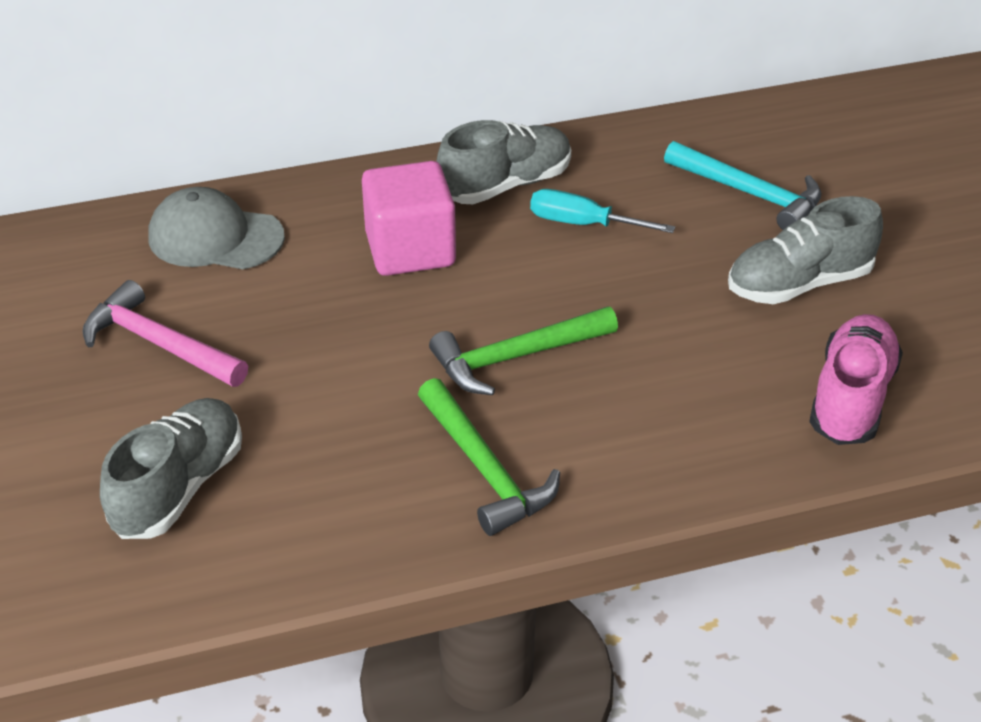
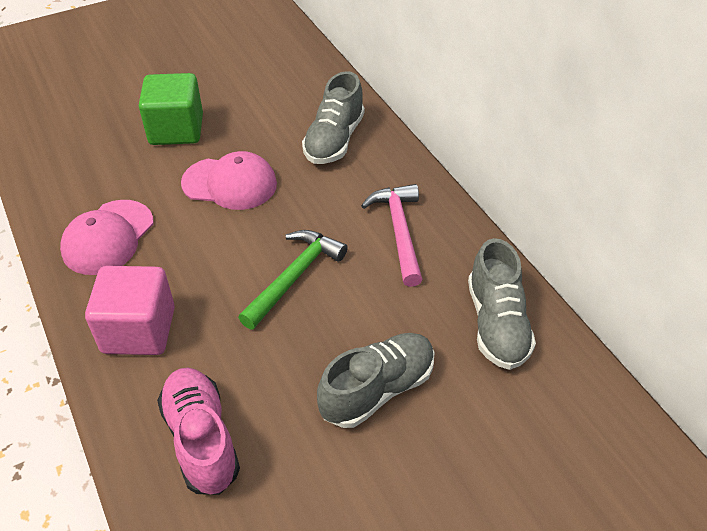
green cube: 0 -> 1
green hammer: 2 -> 1
grey cap: 1 -> 0
pink cap: 0 -> 2
turquoise hammer: 1 -> 0
turquoise screwdriver: 1 -> 0

